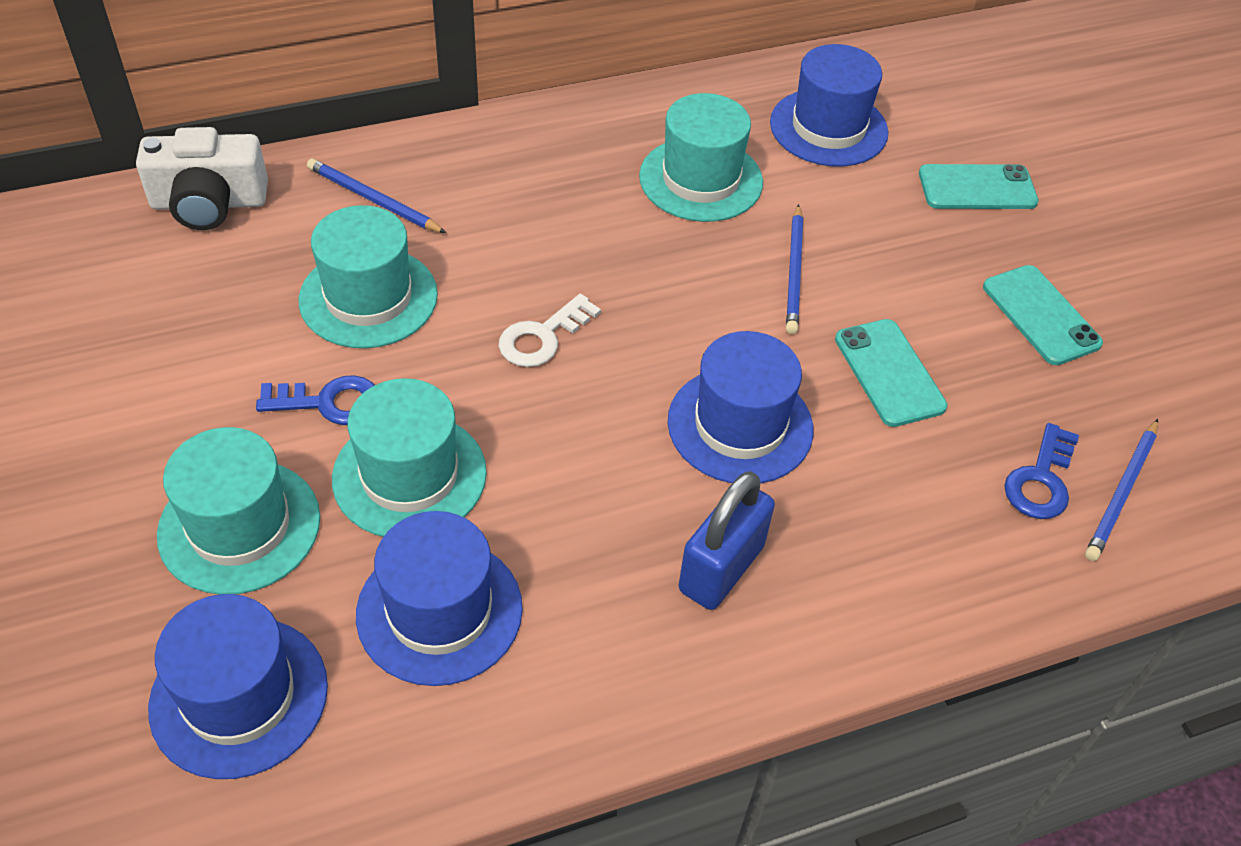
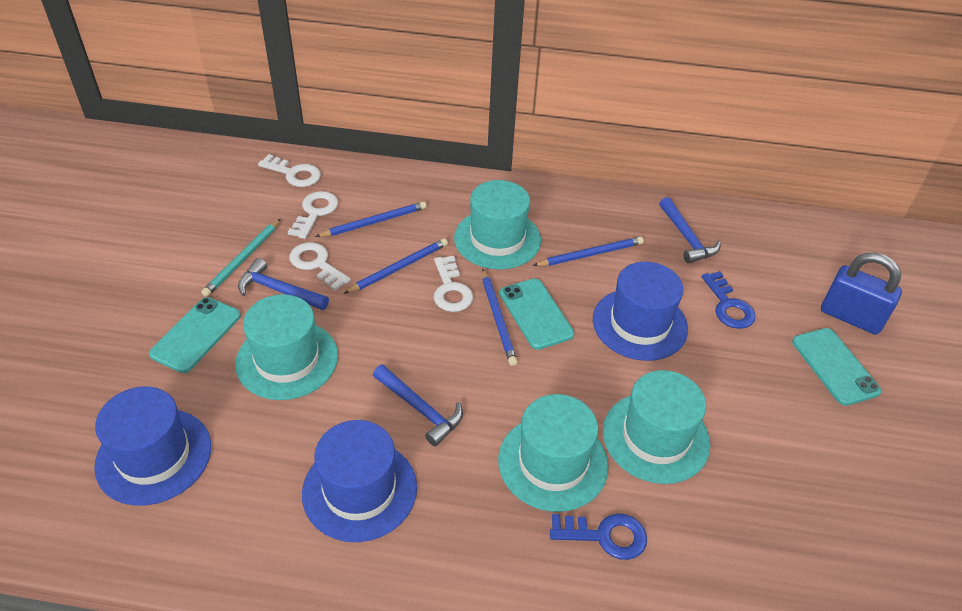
blue hammer: 0 -> 3
blue hat: 4 -> 3
blue pencil: 3 -> 4
turquoise pencil: 0 -> 1
white camera: 1 -> 0
white key: 1 -> 4

